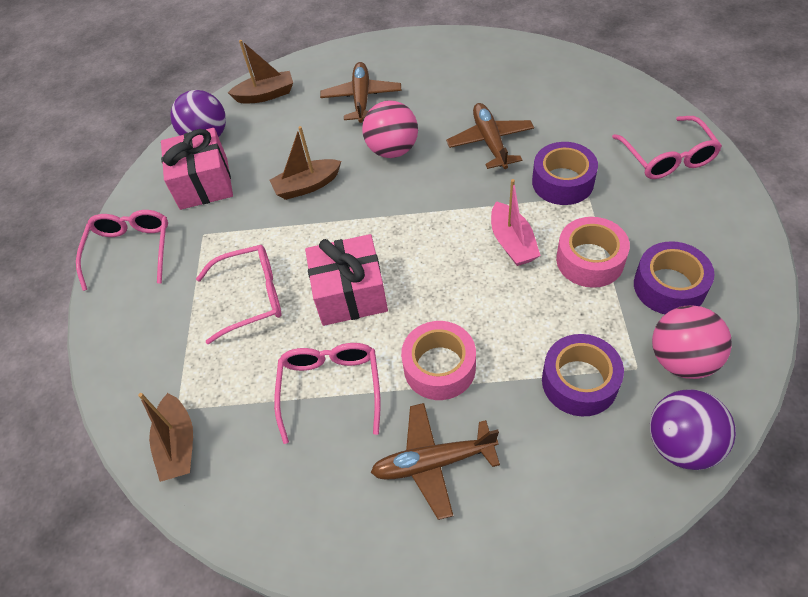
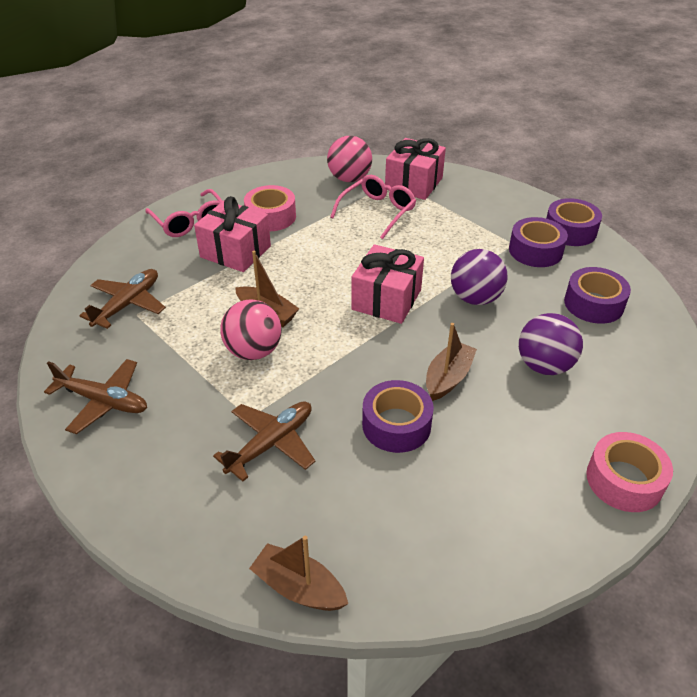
pink boat: 1 -> 0
pink gift: 2 -> 3
pink glasses: 4 -> 2
purple tape: 3 -> 4

